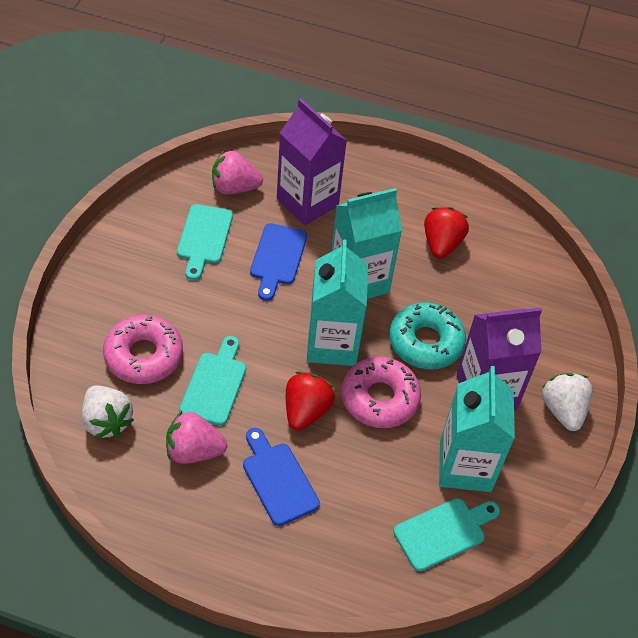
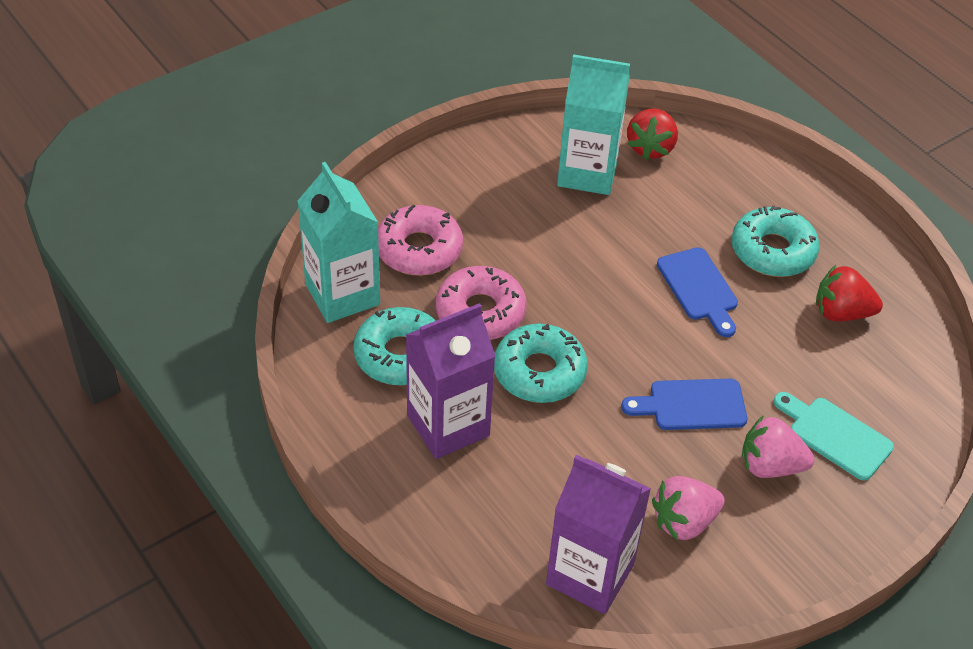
turquoise carton: 3 -> 2
turquoise cutting board: 3 -> 1
turquoise donut: 1 -> 3
white strawberry: 2 -> 0

